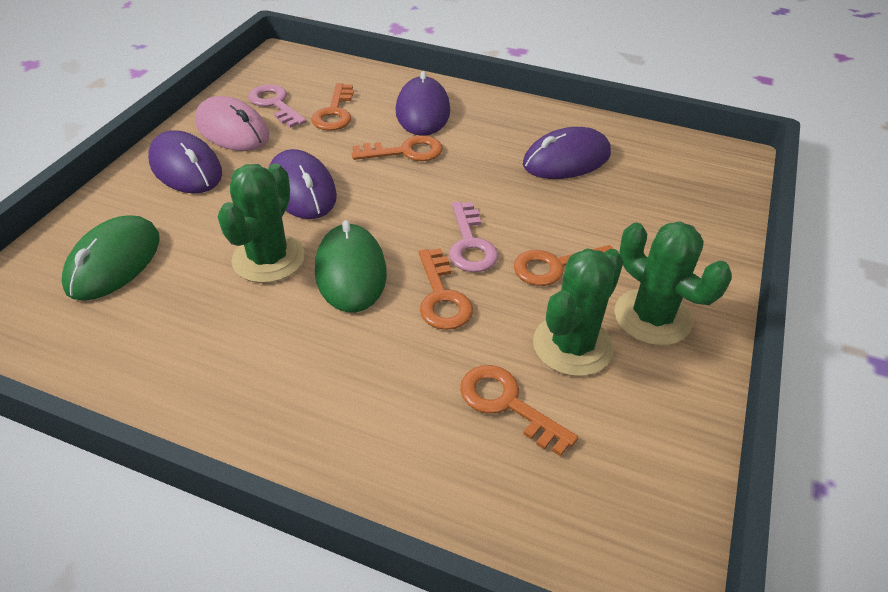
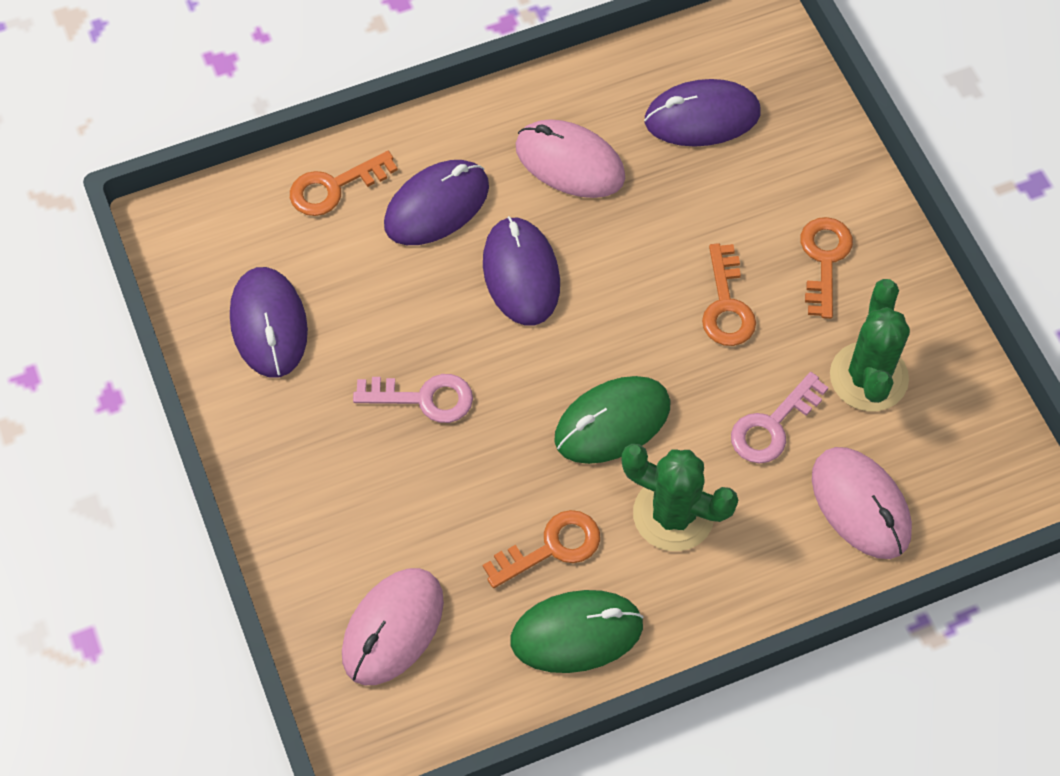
green cactus: 3 -> 2
orange key: 5 -> 4
pink mouse: 1 -> 3

